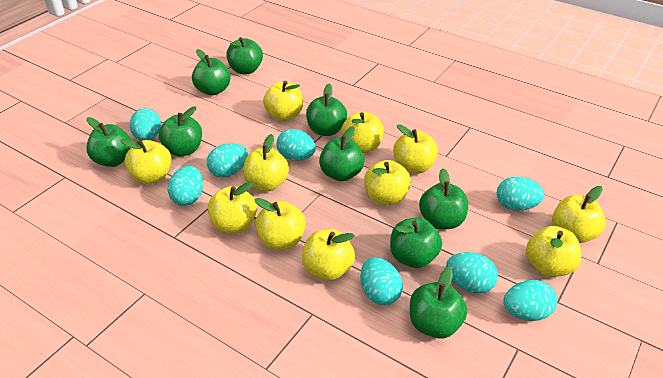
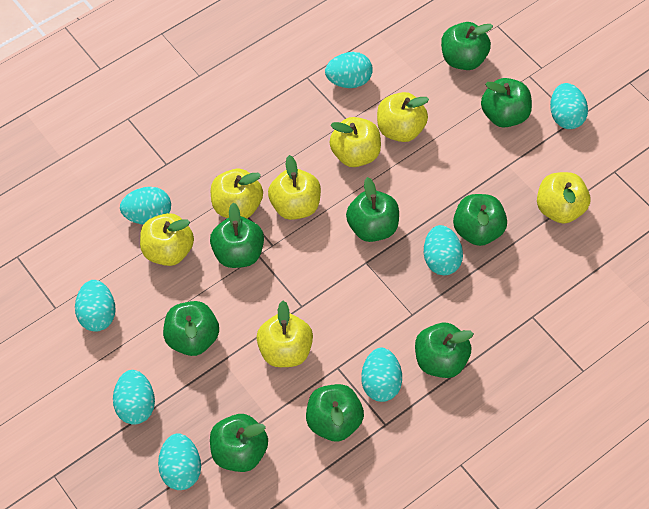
yellow apple: 11 -> 7

